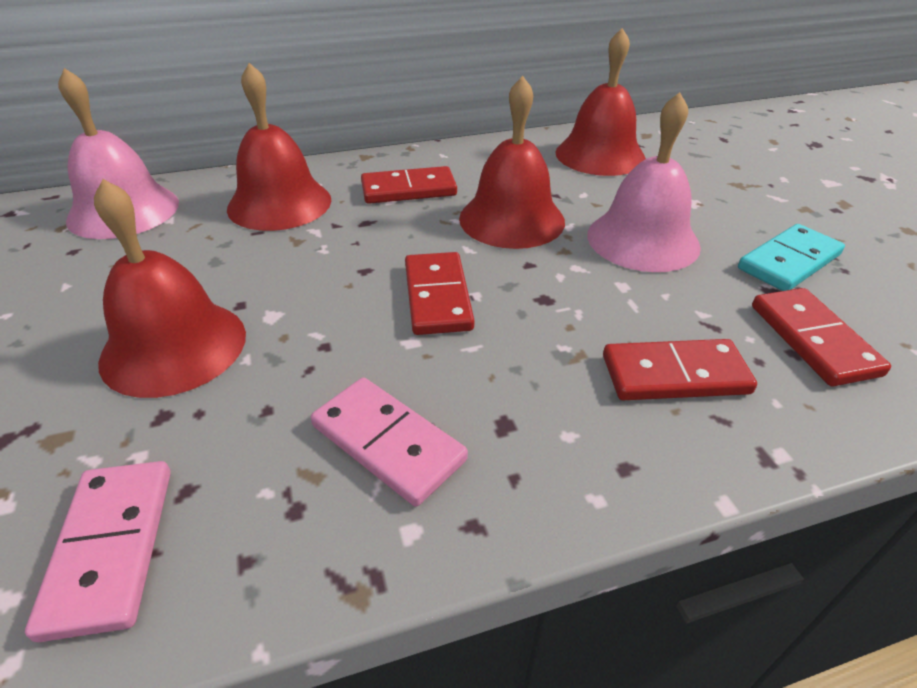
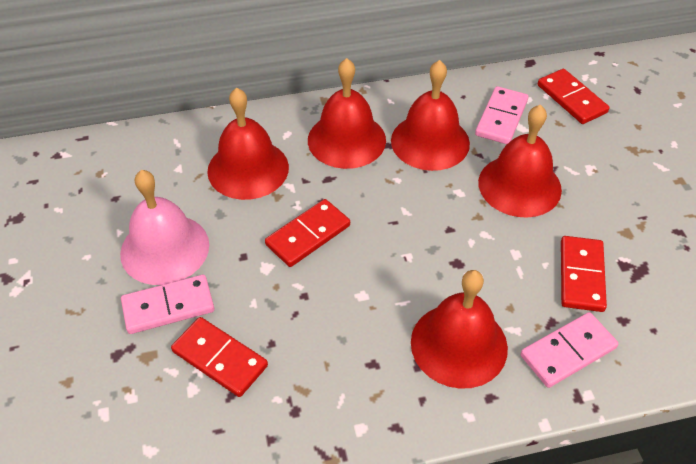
pink bell: 2 -> 1
pink domino: 2 -> 3
red bell: 4 -> 5
turquoise domino: 1 -> 0

